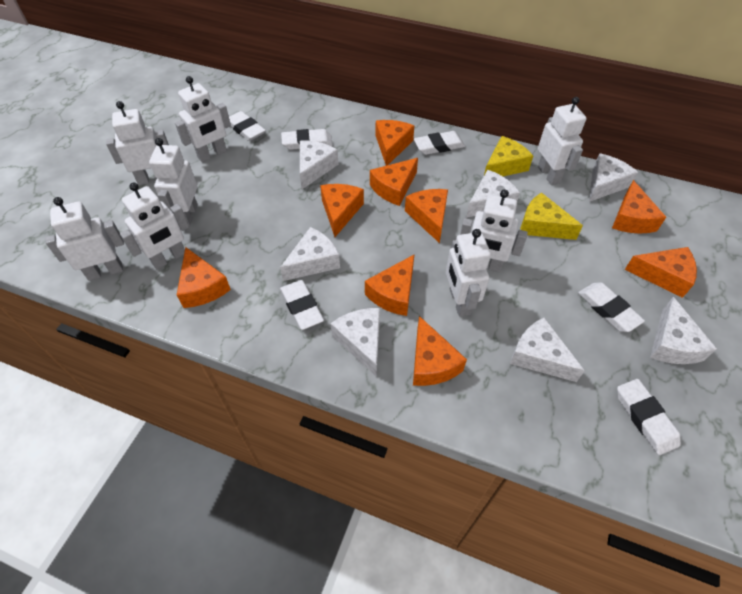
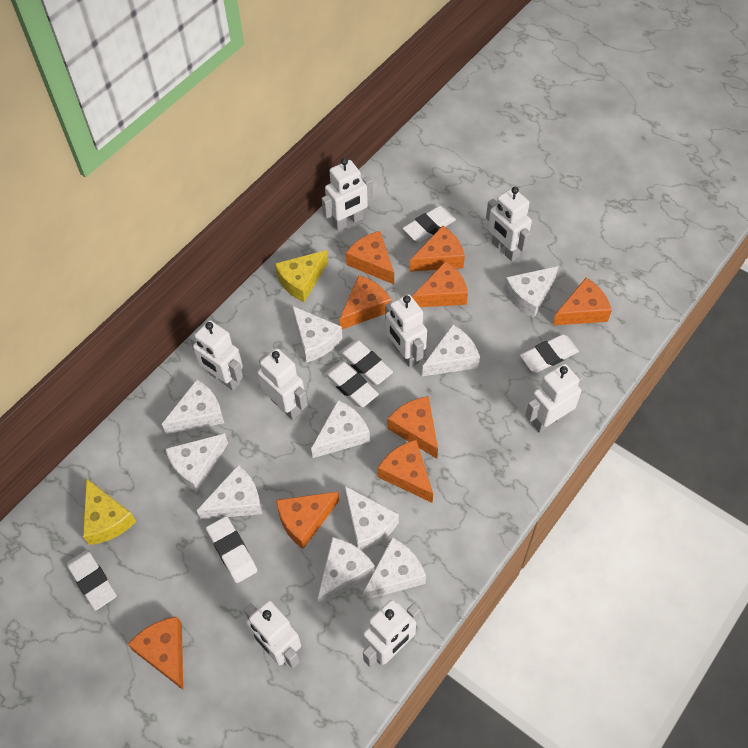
white cheese: 7 -> 10

